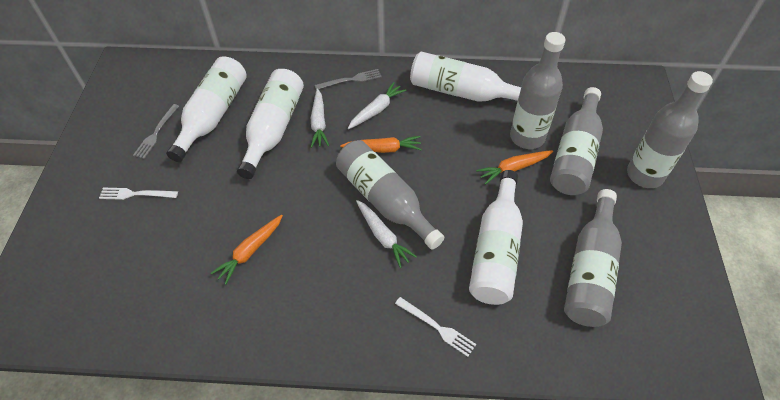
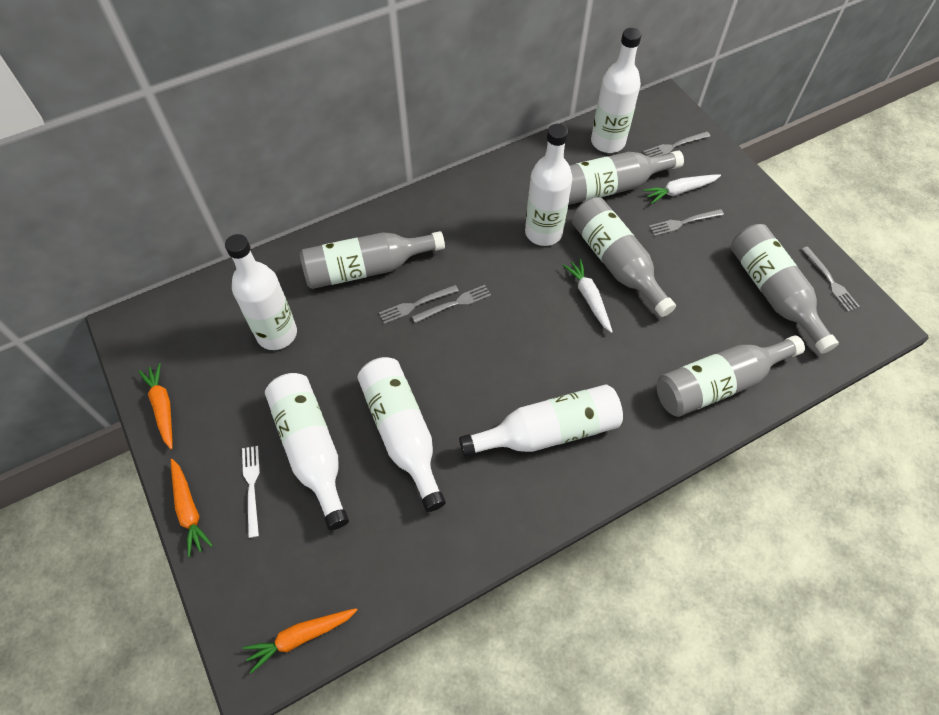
grey fork: 2 -> 5
white bottle: 4 -> 6
white carrot: 3 -> 2
white fork: 2 -> 1

